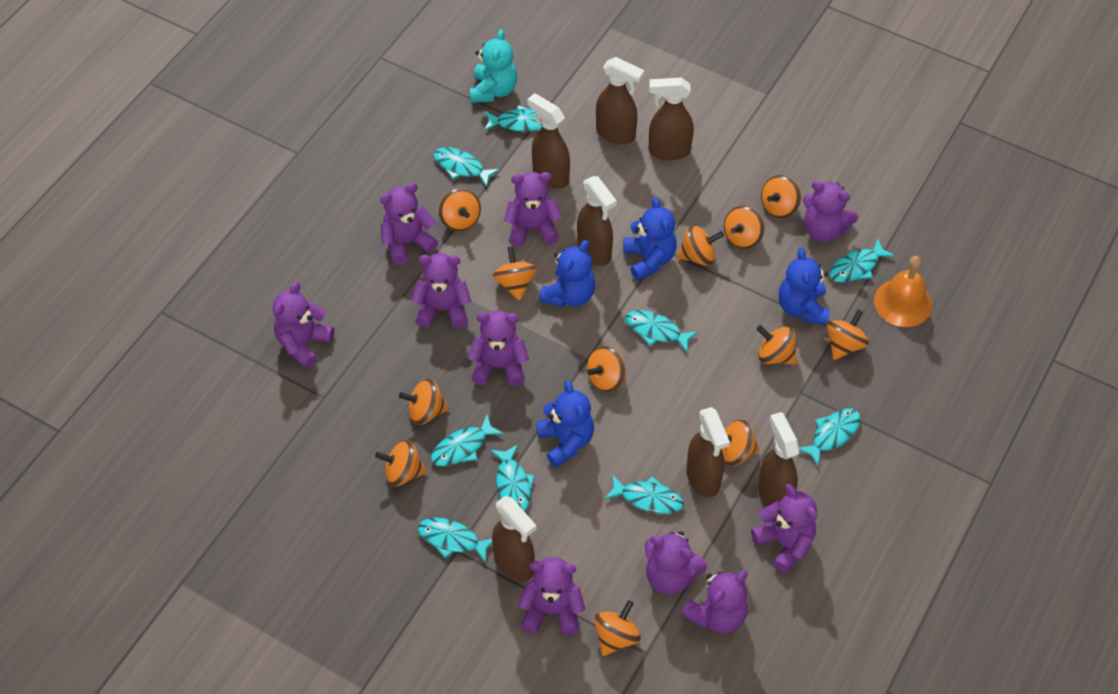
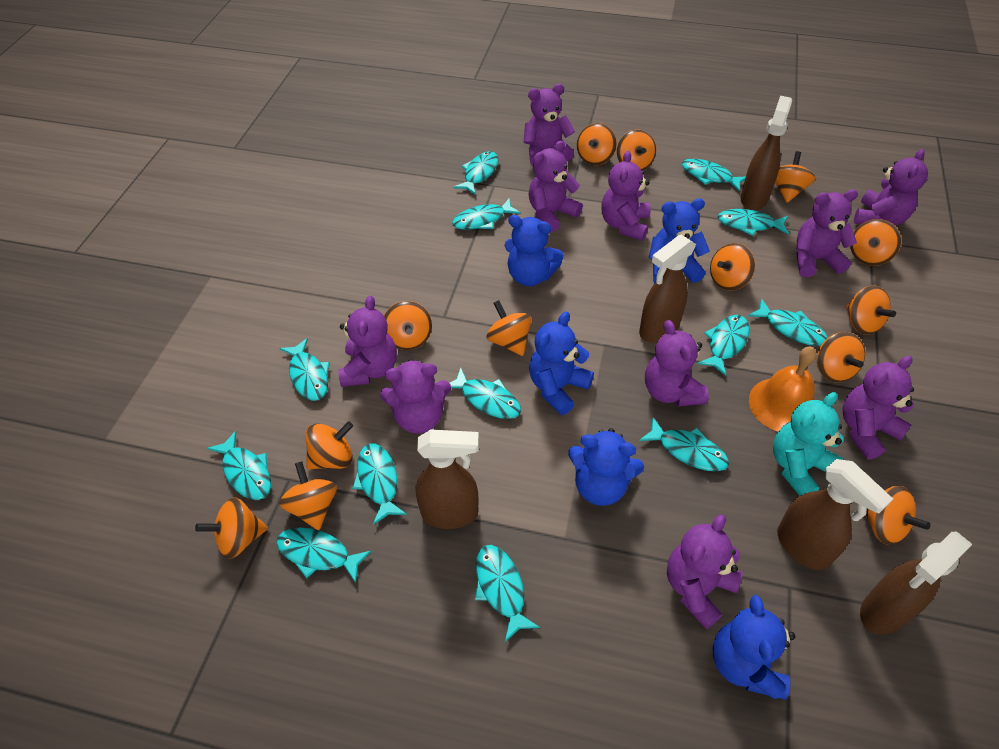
blue teddy bear: 4 -> 5
brown spray bottle: 7 -> 5
orange spinning top: 12 -> 13
turquoise fish: 9 -> 13

